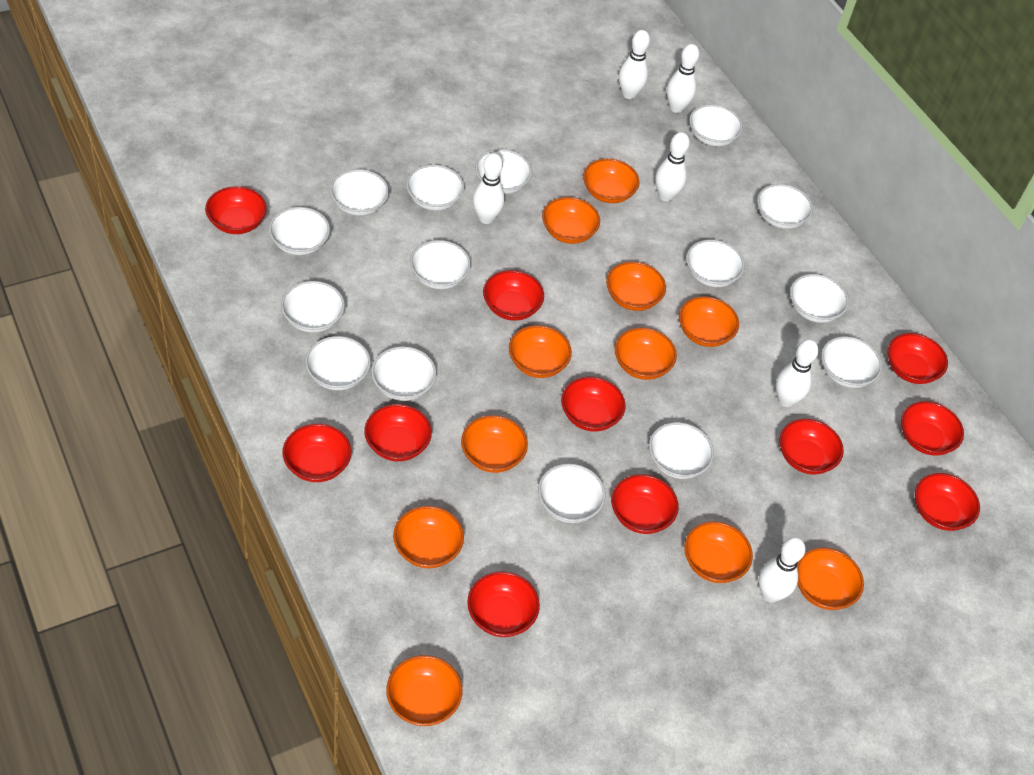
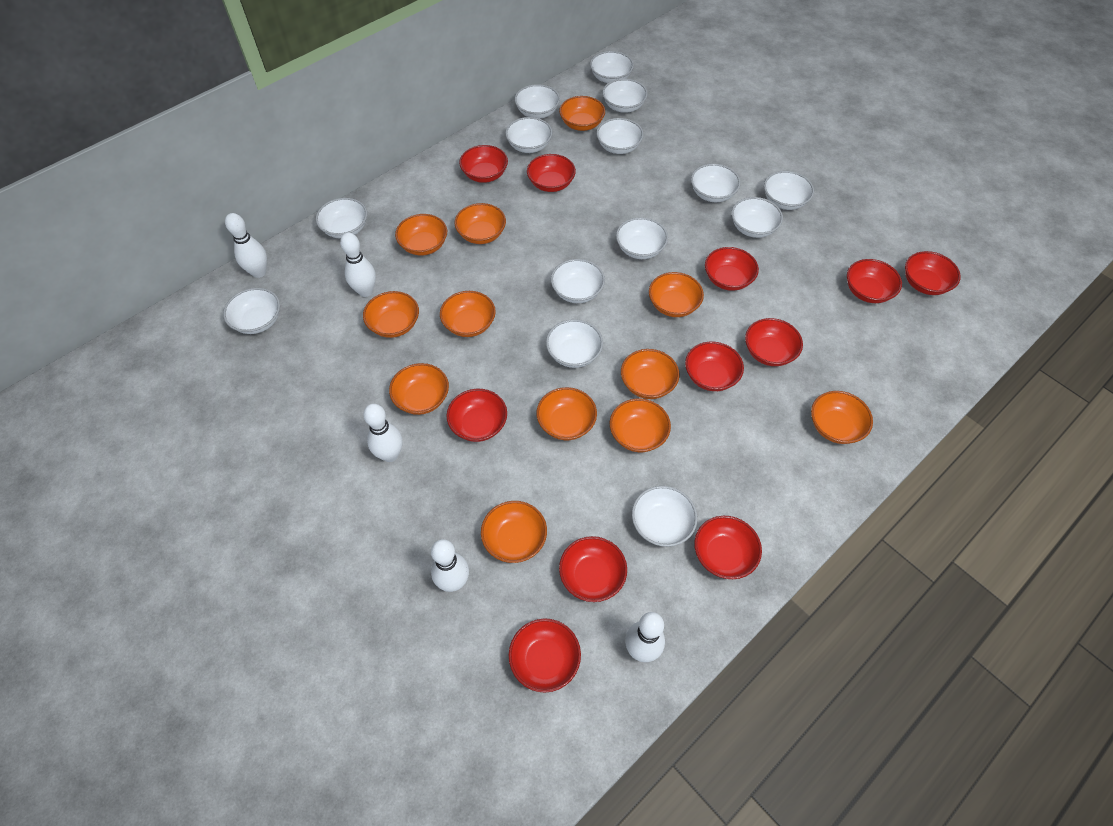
orange bowl: 11 -> 12
white bowl: 15 -> 14
white bowling pin: 6 -> 5

